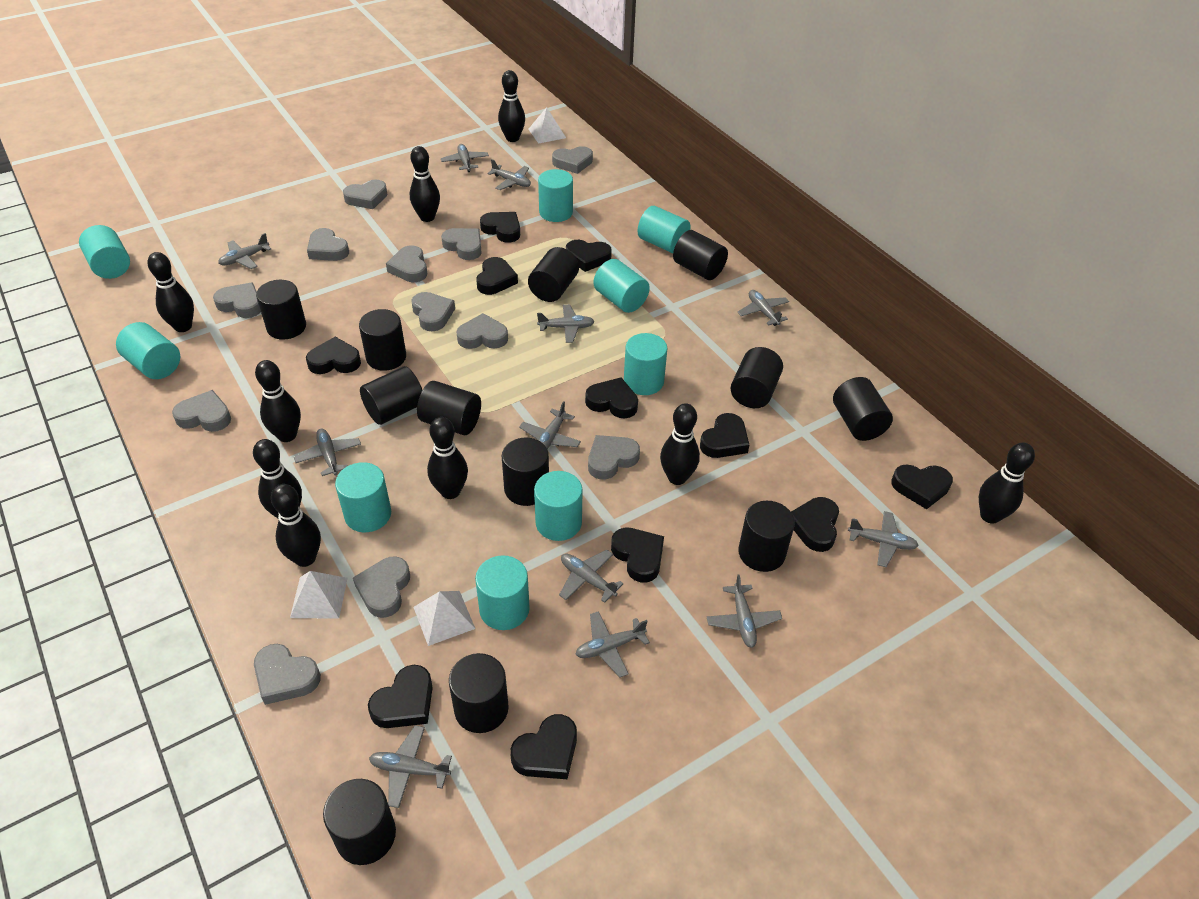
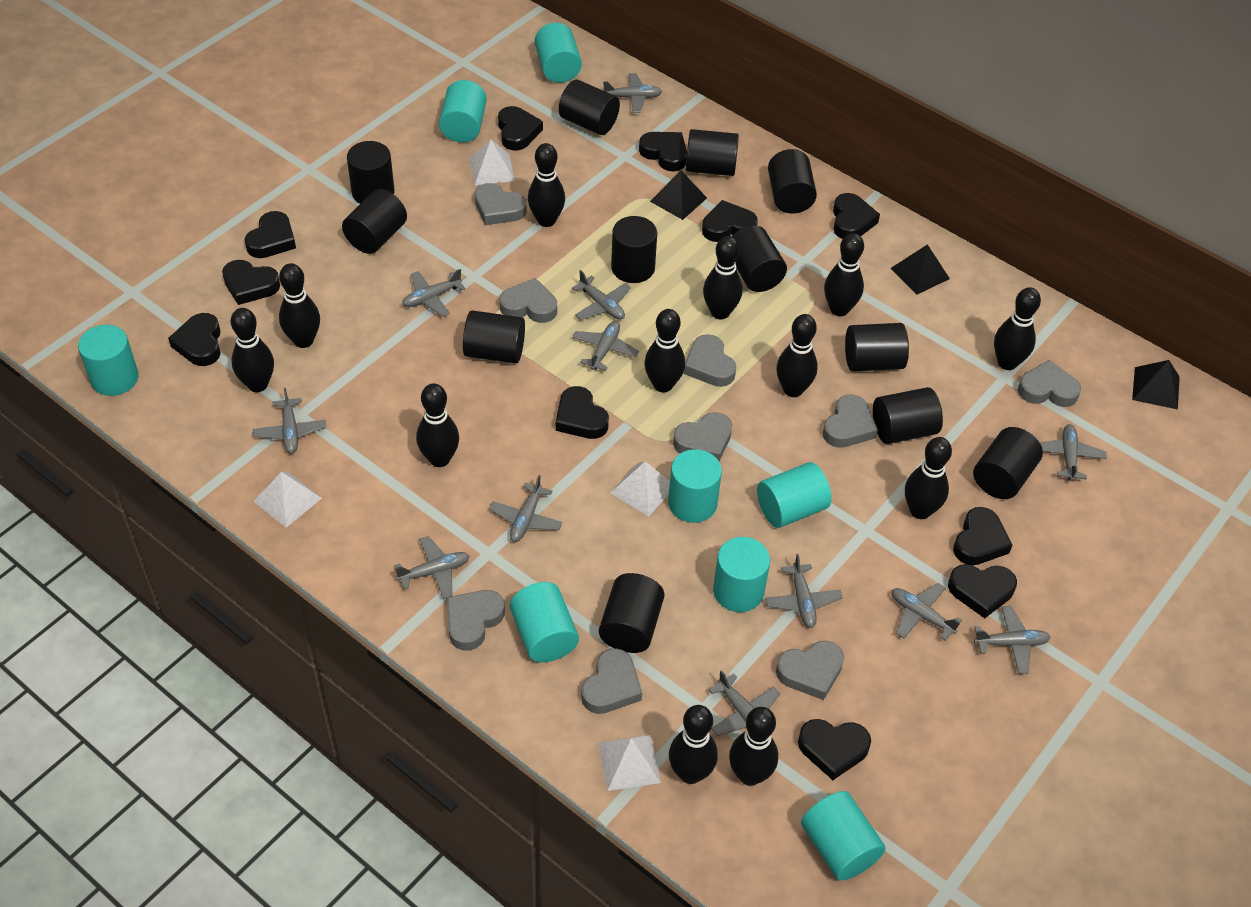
black bowling pin: 9 -> 12
black pyramid: 0 -> 3
grey heart: 12 -> 9
turquoise cylinder: 9 -> 8
white pyramid: 3 -> 4

